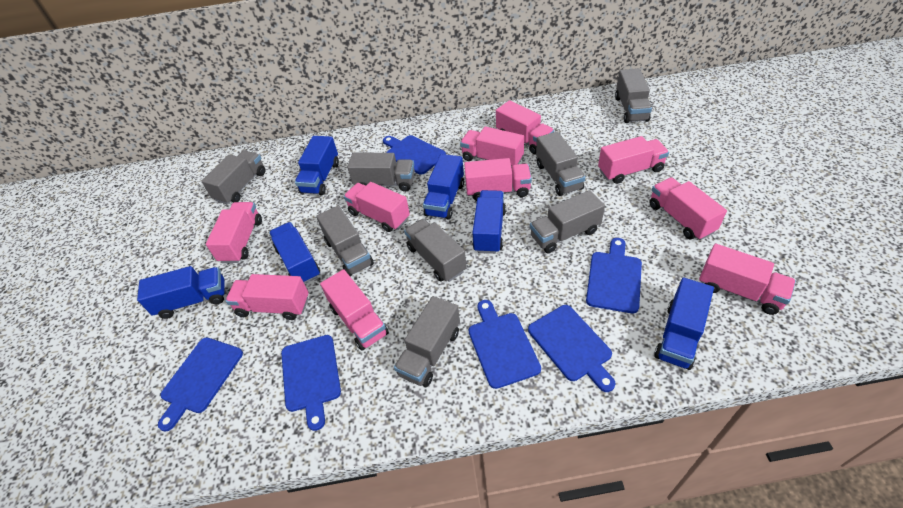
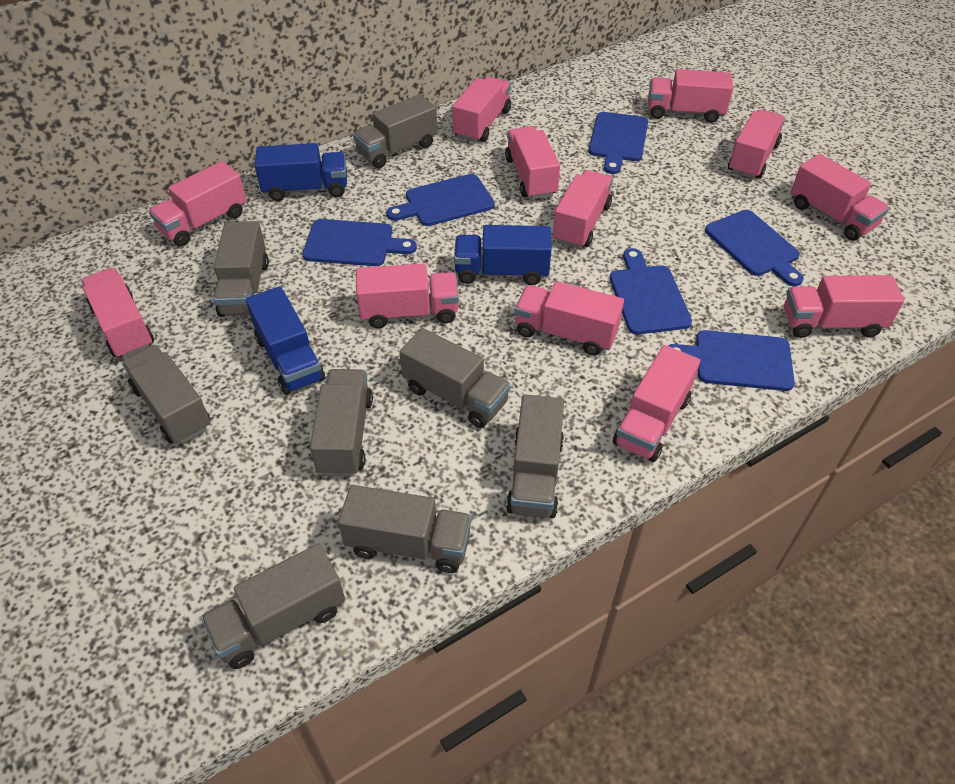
blue truck: 6 -> 3
pink truck: 10 -> 12

